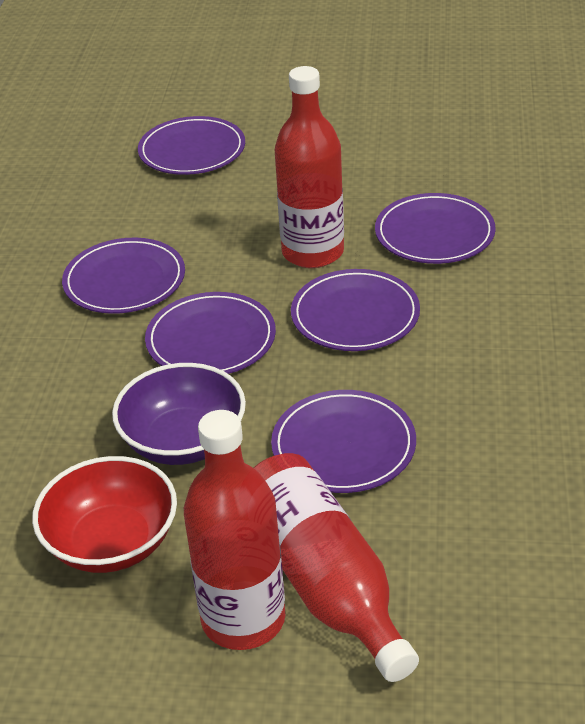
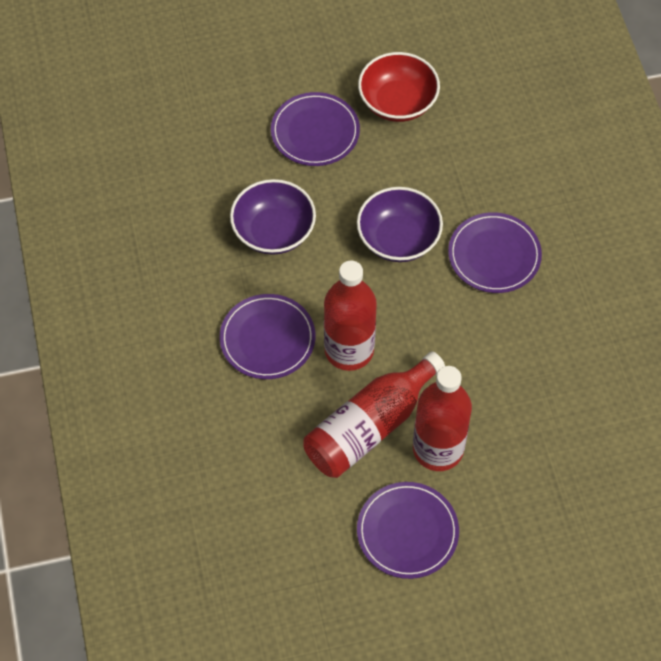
purple bowl: 1 -> 2
purple plate: 6 -> 4

